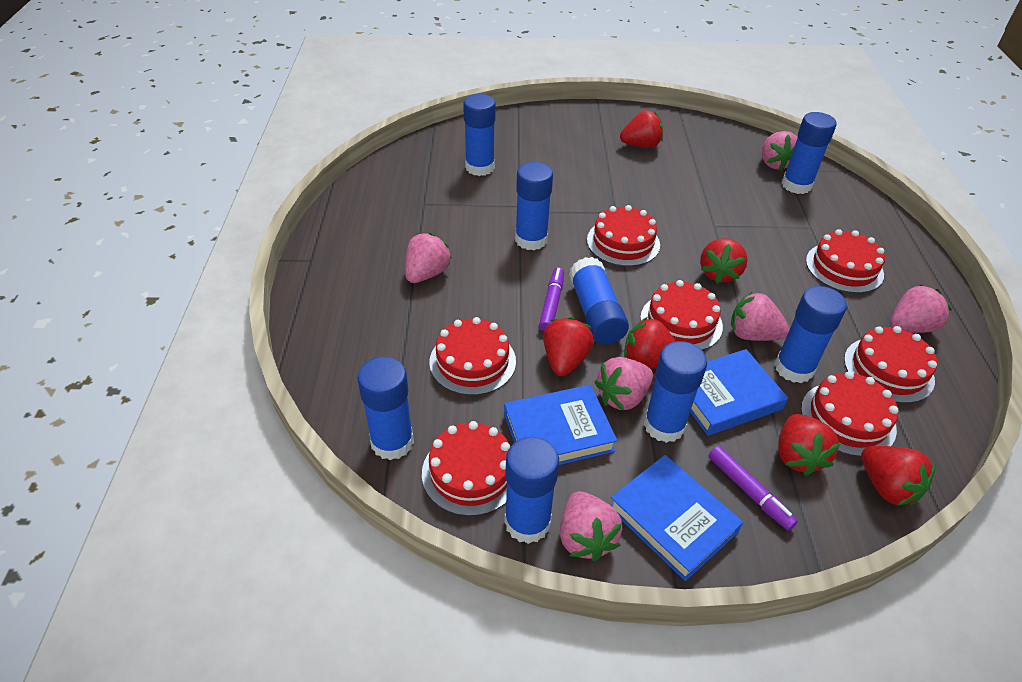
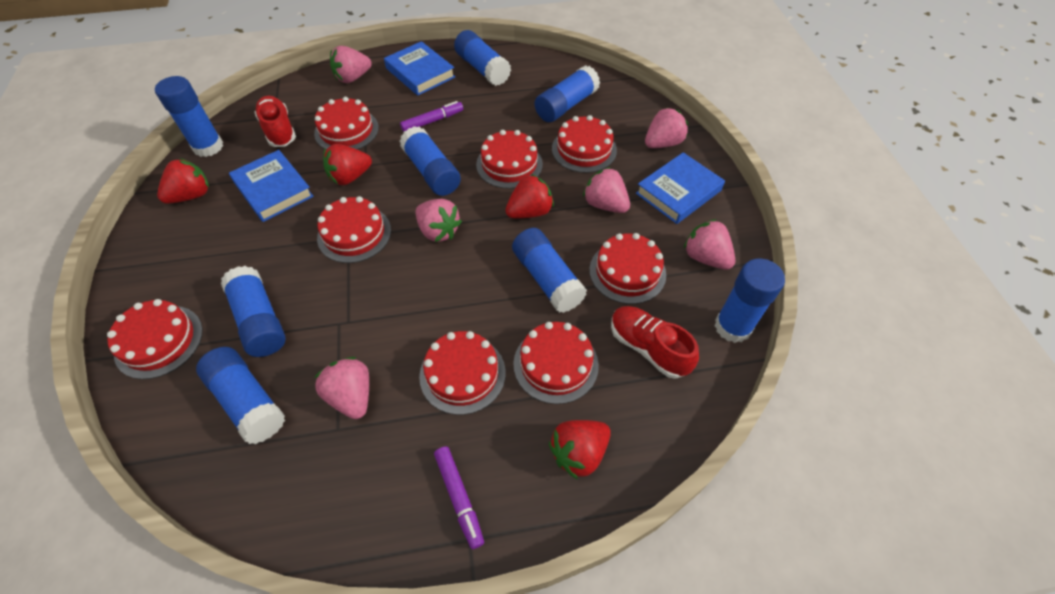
red cake: 7 -> 8
red shoe: 0 -> 2
red strawberry: 6 -> 4

